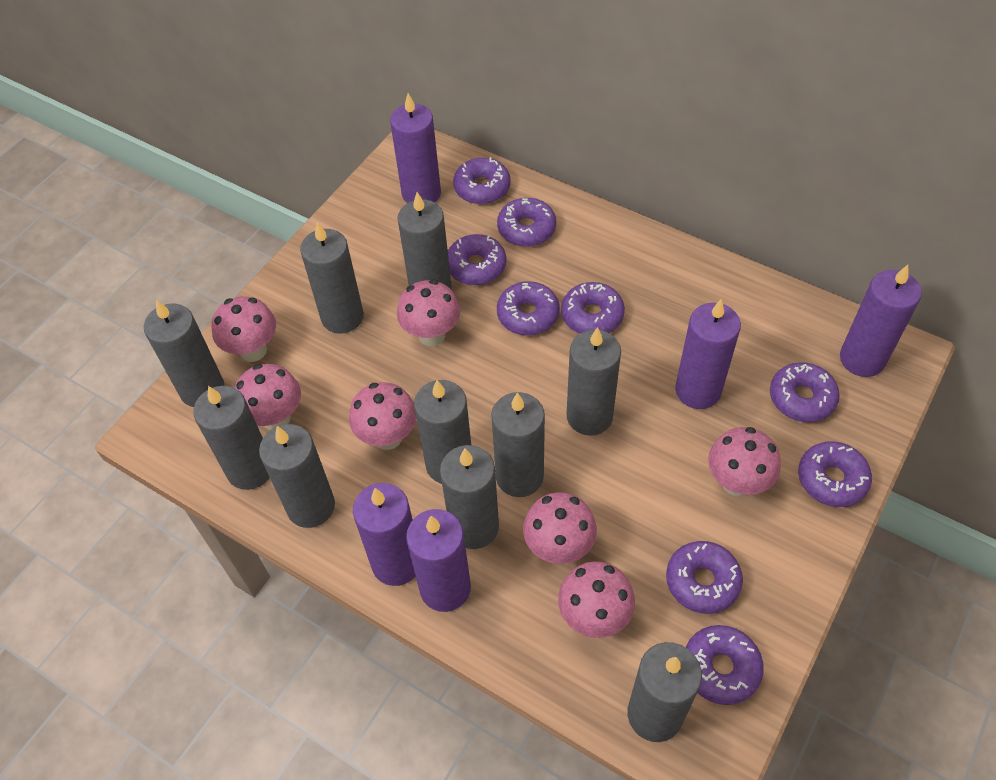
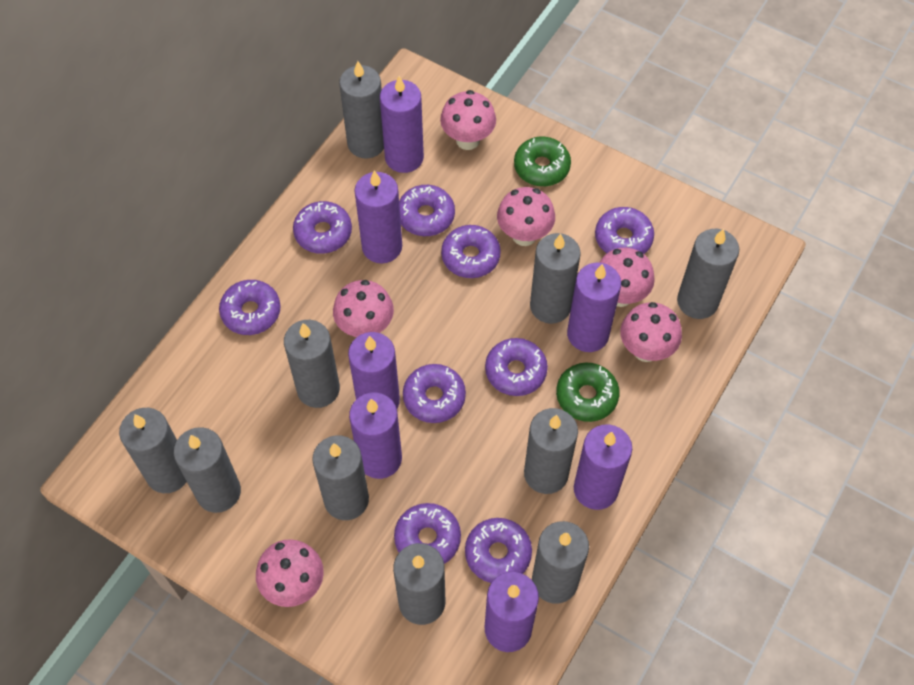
green donut: 0 -> 2
pink mushroom: 7 -> 6
purple candle: 5 -> 7

